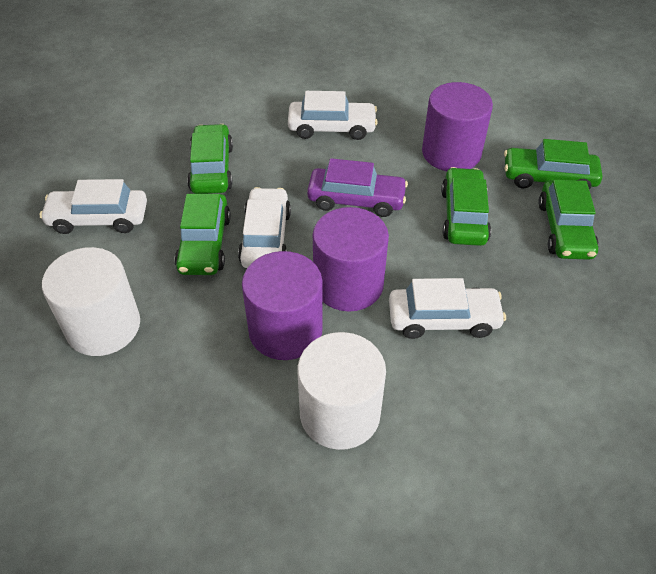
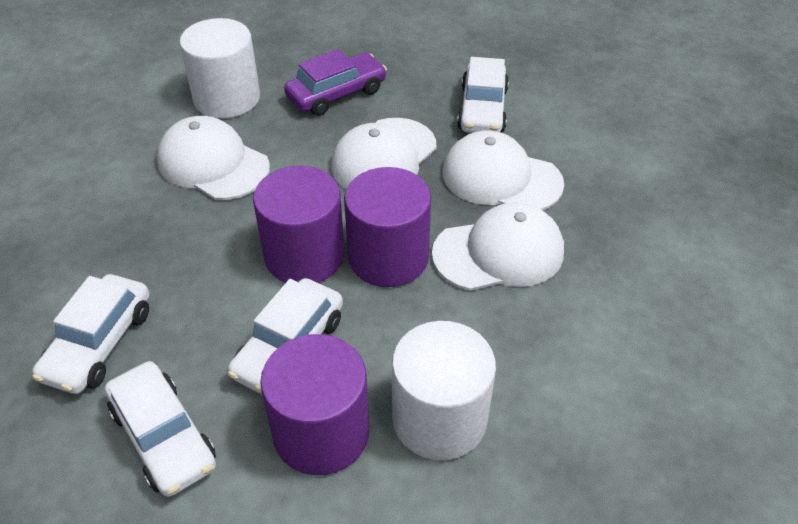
green car: 5 -> 0
white cap: 0 -> 4

